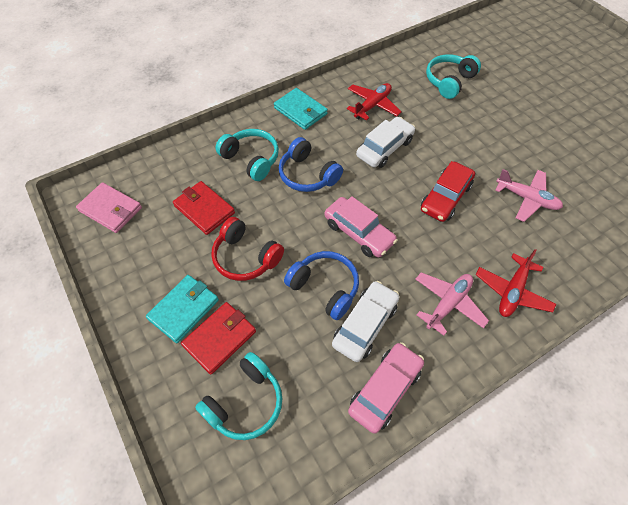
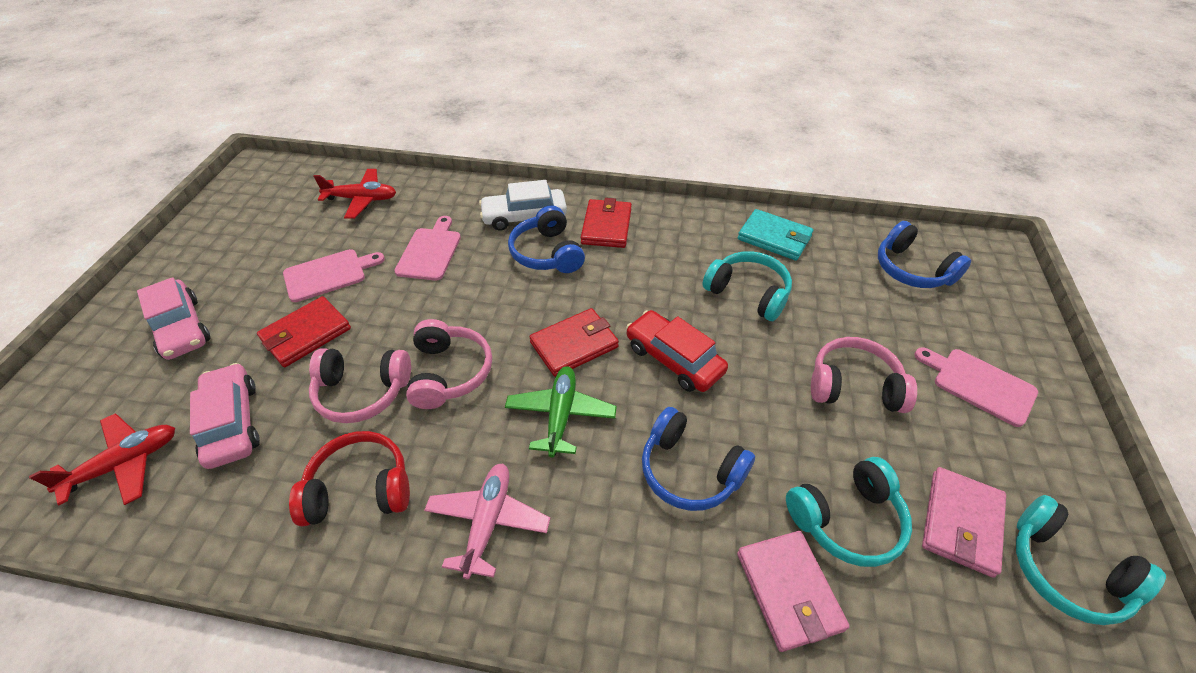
blue headphones: 2 -> 3
green plane: 0 -> 1
pink cutting board: 0 -> 3
pink headphones: 0 -> 3
pink plane: 2 -> 1
pink wallet: 1 -> 2
red wallet: 2 -> 3
turquoise wallet: 2 -> 1
white car: 2 -> 1

